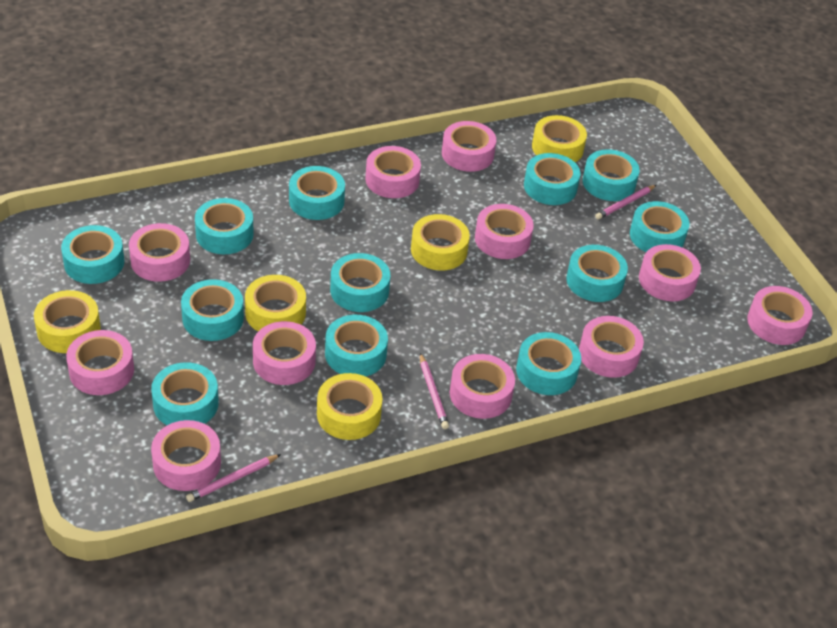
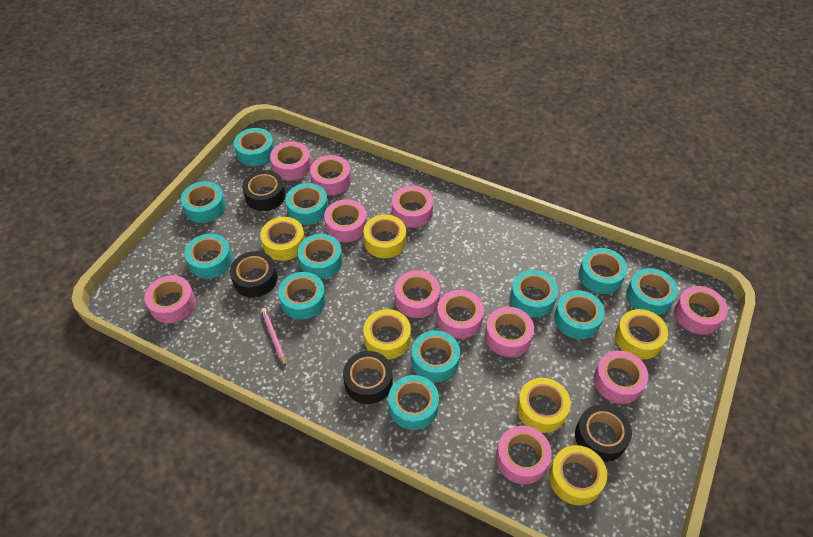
black tape: 0 -> 4
pink pencil: 3 -> 1
yellow tape: 5 -> 6

